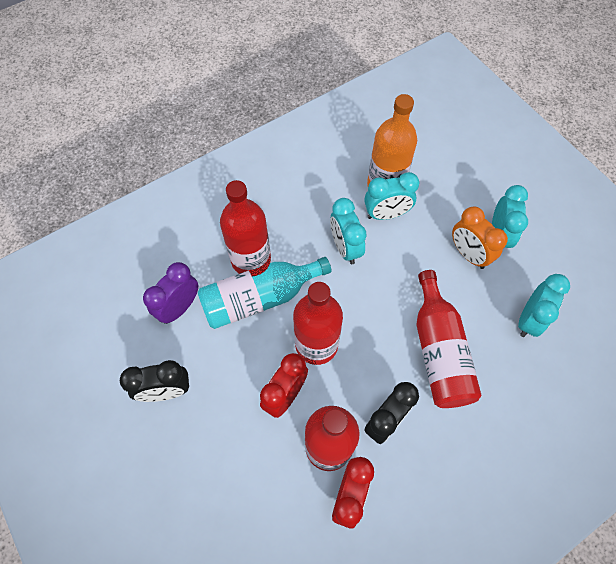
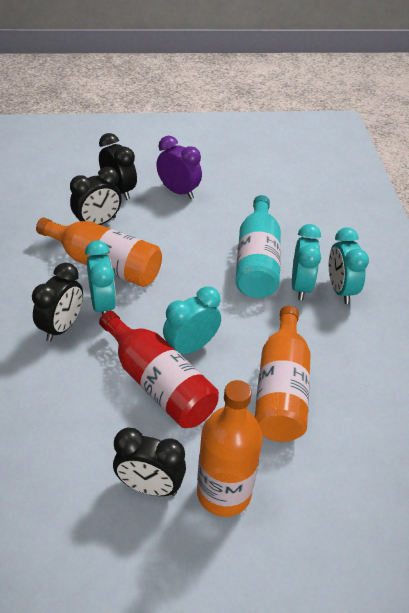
black clock: 2 -> 4
orange bottle: 1 -> 3
orange clock: 1 -> 0
red bottle: 4 -> 1
red clock: 2 -> 0

